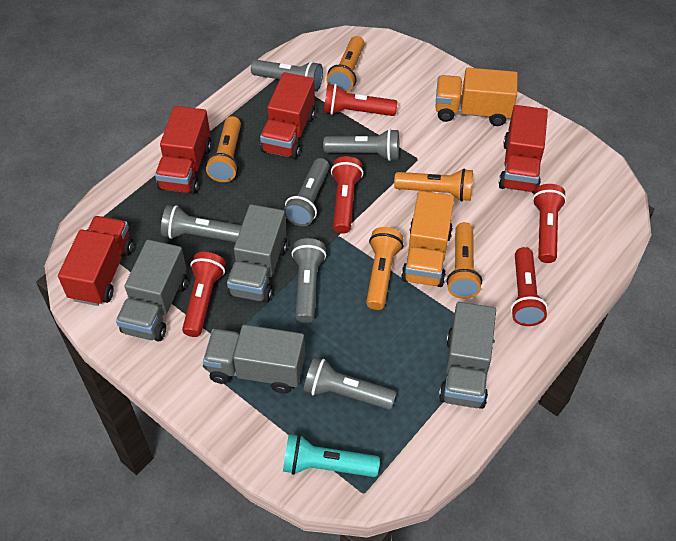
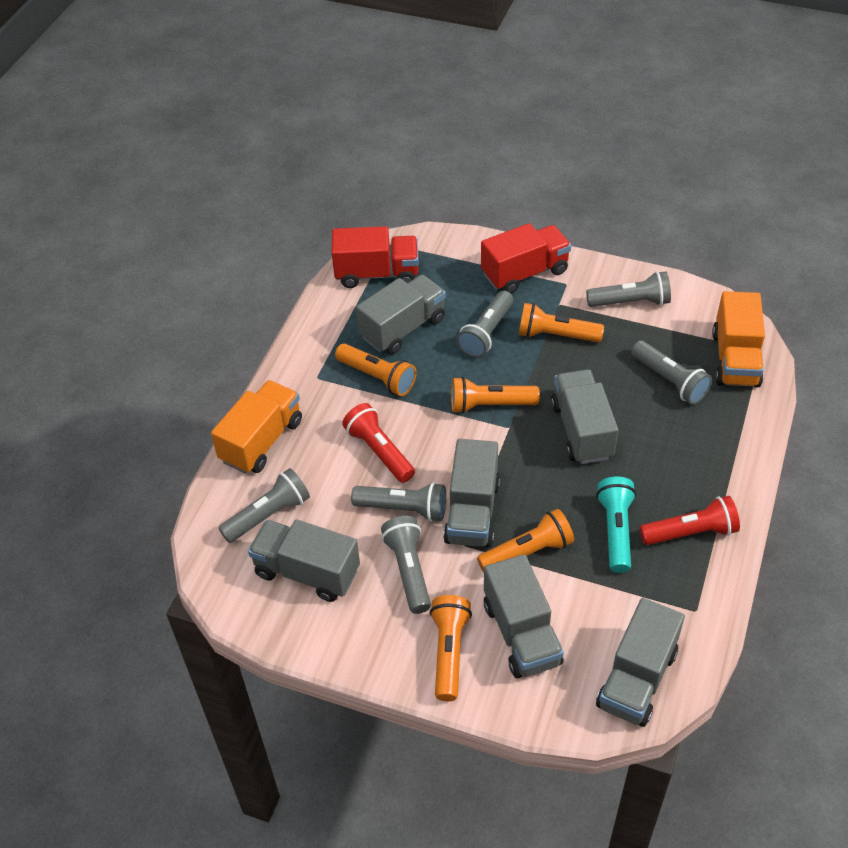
grey truck: 4 -> 6
red flashlight: 5 -> 2
red truck: 4 -> 2

